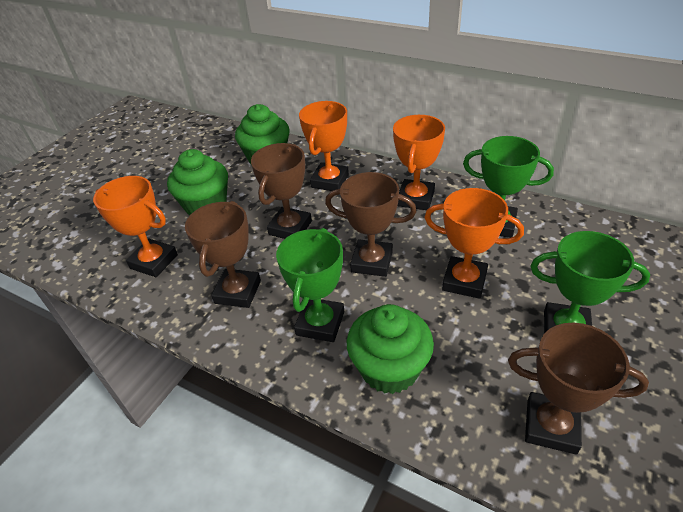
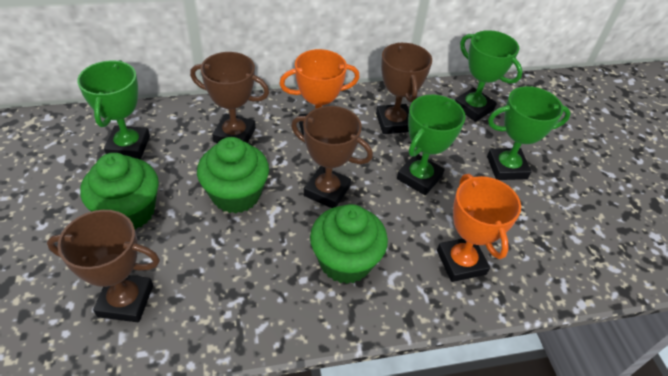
green trophy: 3 -> 4
orange trophy: 4 -> 2

